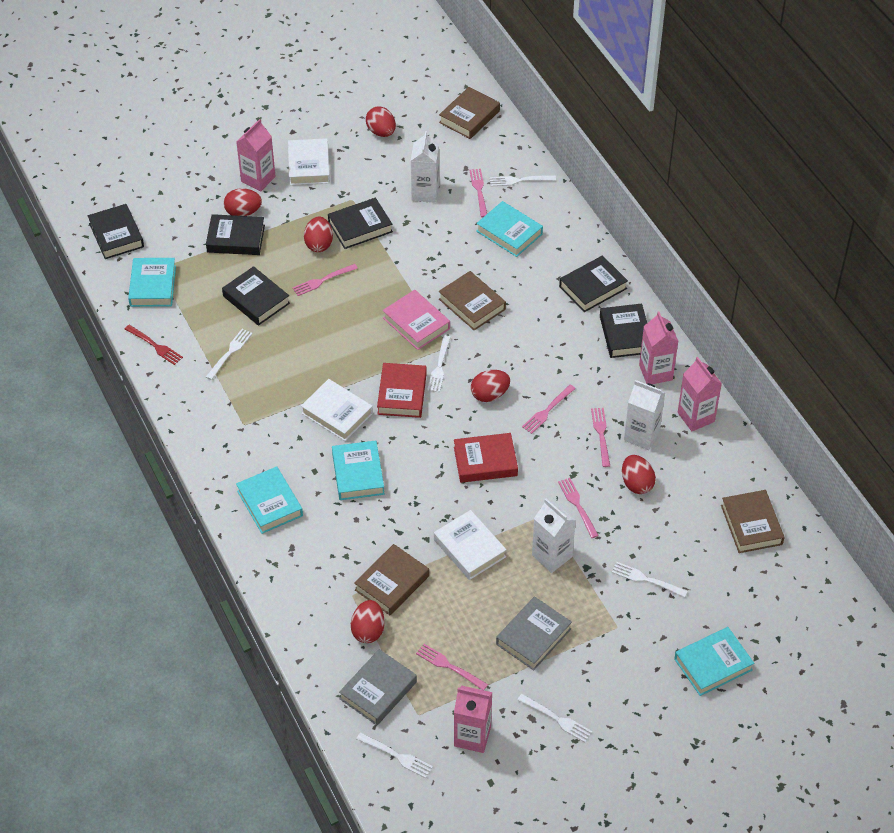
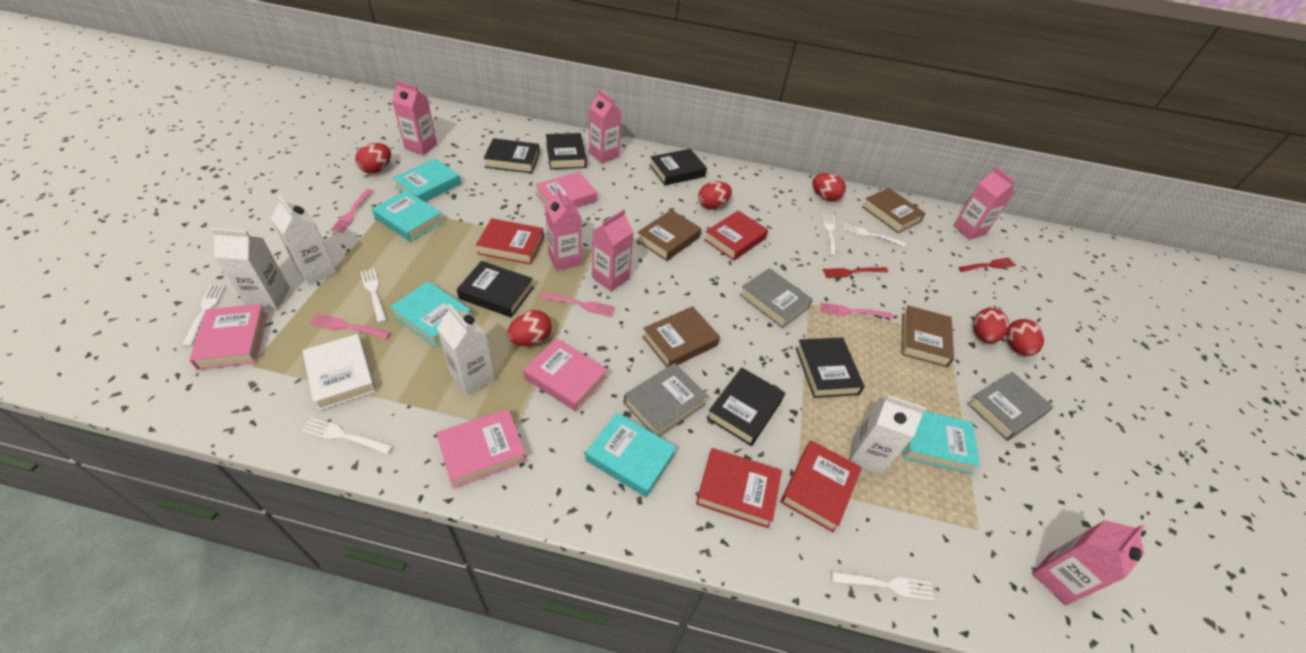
grey book: 2 -> 3
pink book: 1 -> 4
pink carton: 4 -> 6
pink fork: 6 -> 4
red book: 2 -> 4
red fork: 1 -> 2
white book: 3 -> 1
white carton: 3 -> 4

